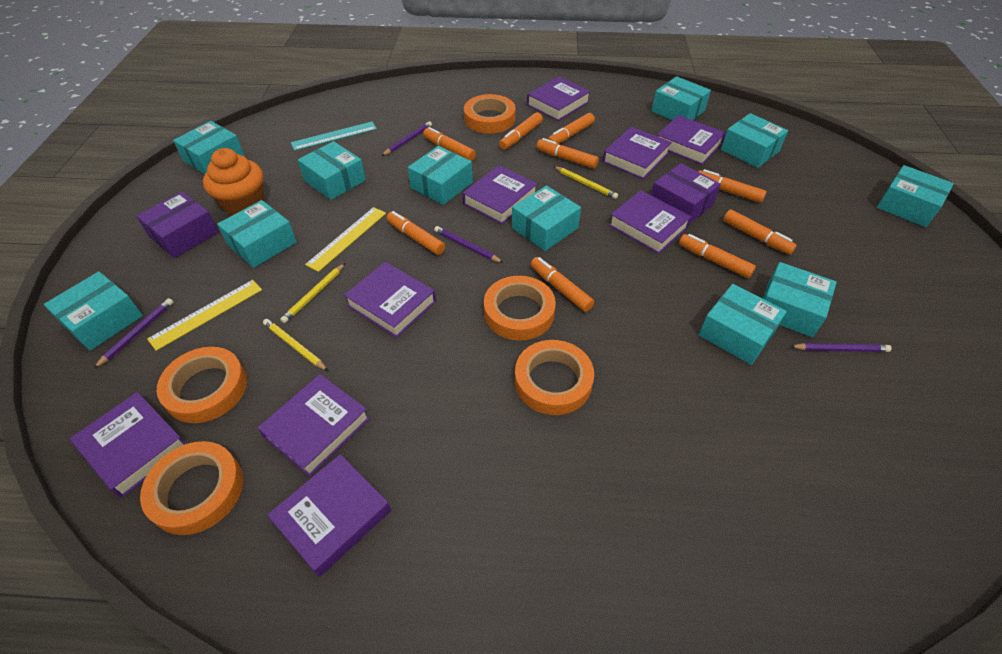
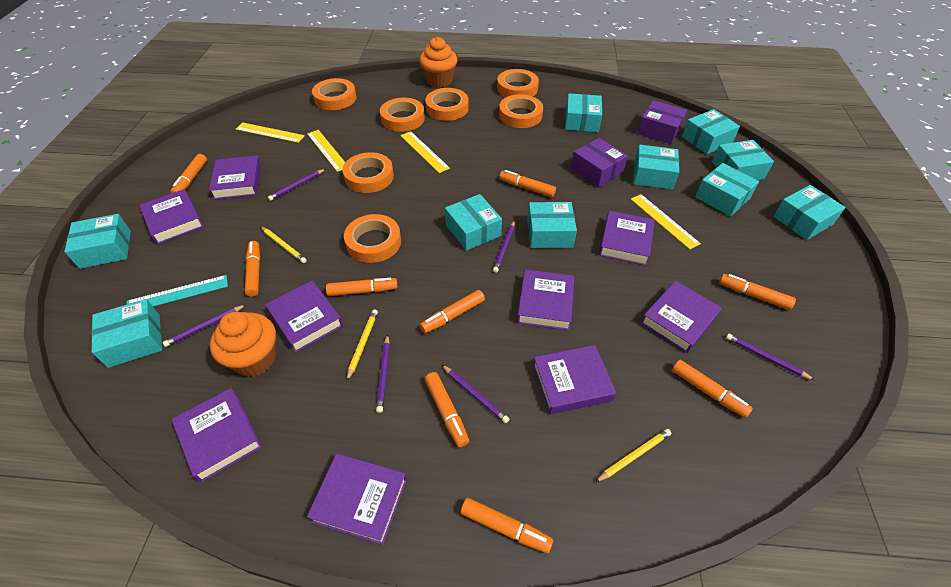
orange cupcake: 1 -> 2
orange tape: 5 -> 7
purple pencil: 4 -> 6
turquoise box: 11 -> 10
yellow ruler: 2 -> 4

